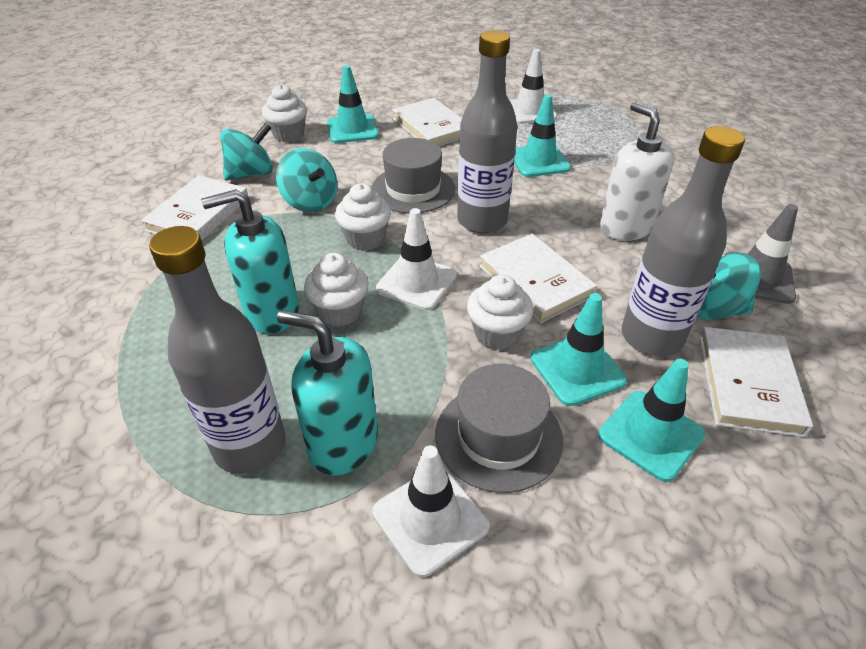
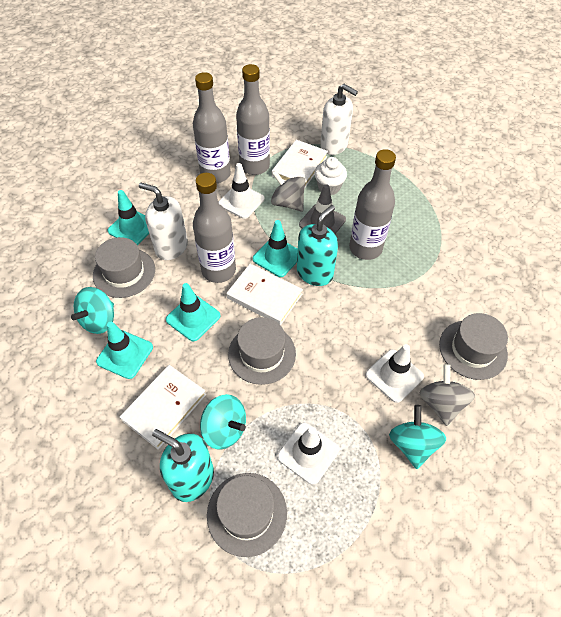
grey bottle: 3 -> 4
grey hat: 2 -> 4
grey spinning top: 0 -> 2
white book: 4 -> 3
white cupcake: 4 -> 1
white soap dispenser: 1 -> 2

